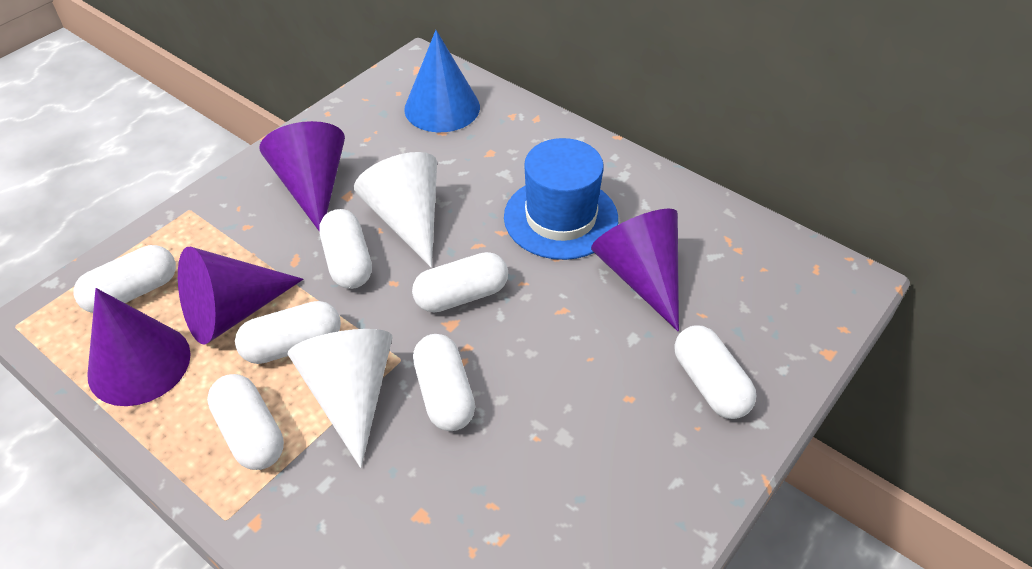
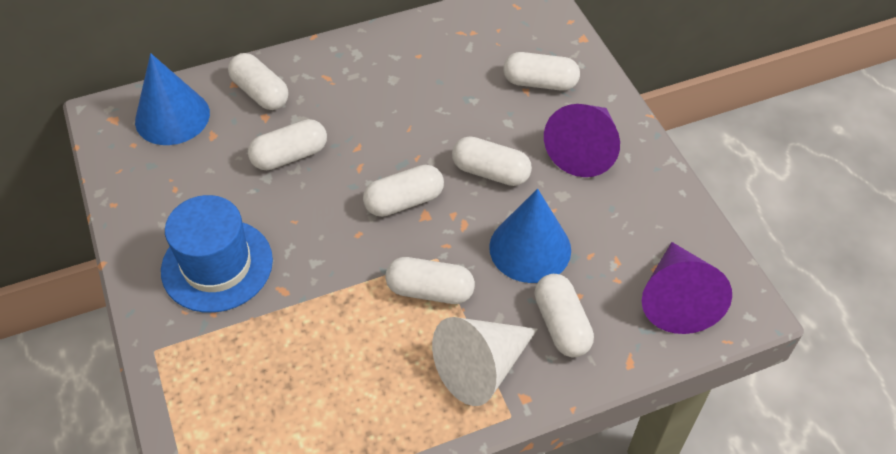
blue cone: 1 -> 2
purple cone: 4 -> 2
white cone: 2 -> 1

